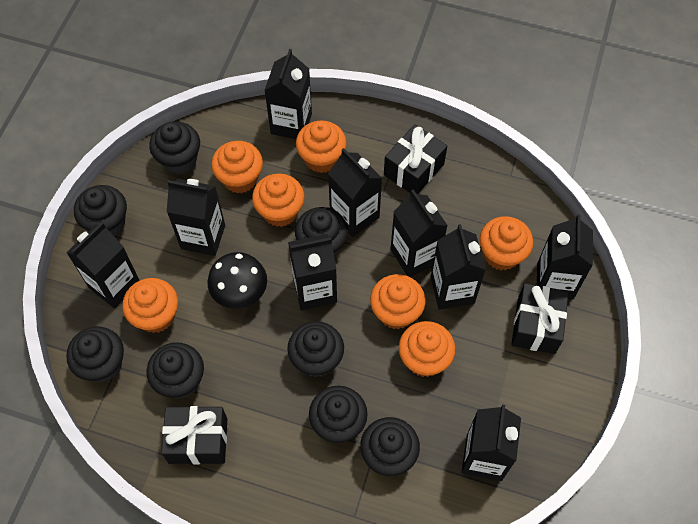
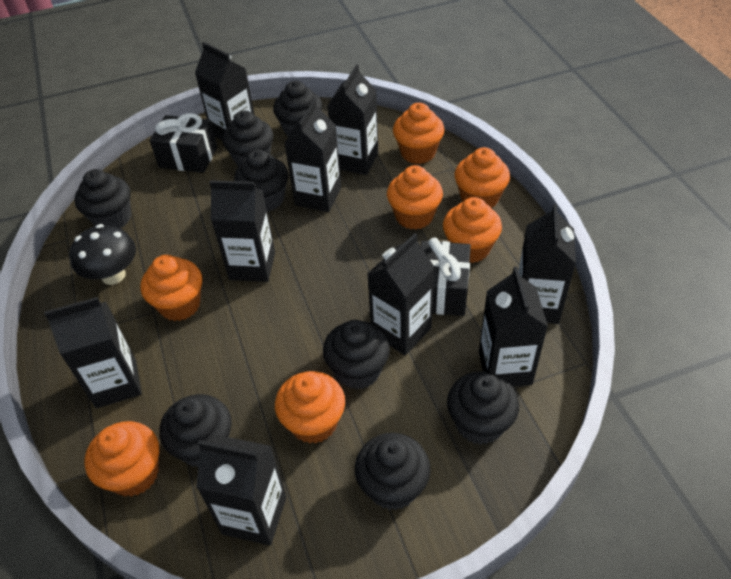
black gift: 3 -> 2

